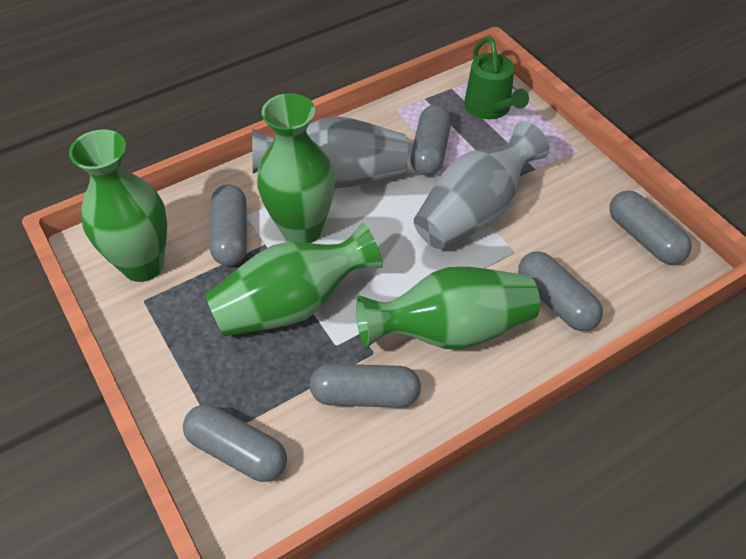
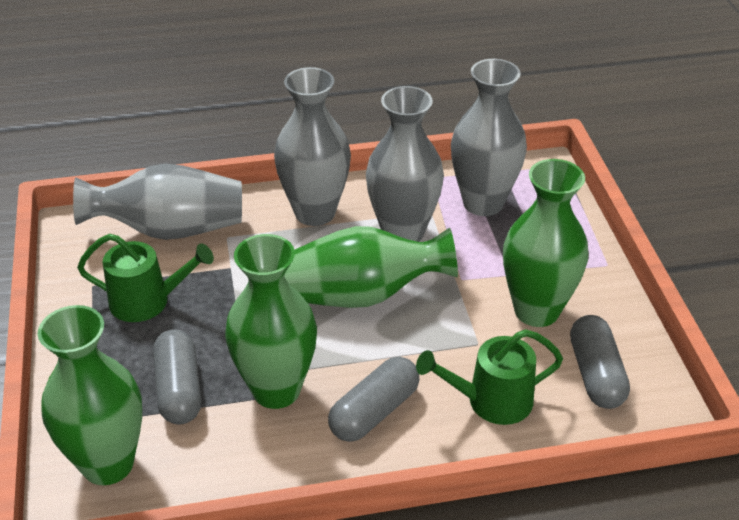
green watering can: 1 -> 2
grey capsule: 6 -> 3
grey vase: 2 -> 4

